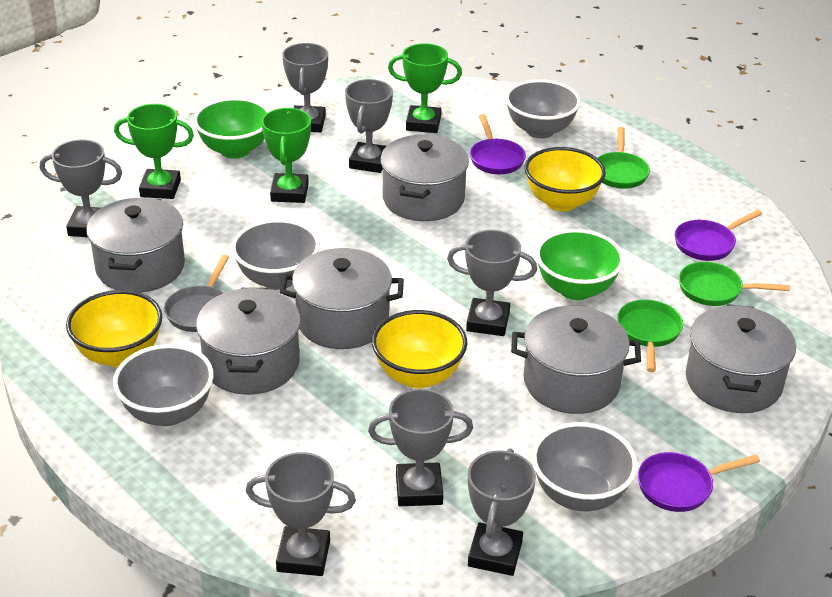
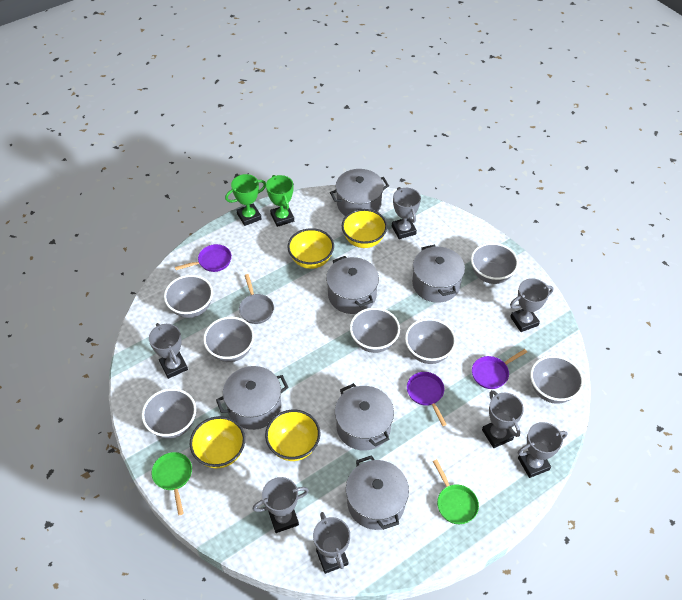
green bowl: 2 -> 0
green pan: 3 -> 2
green trophy: 3 -> 2
grey bowl: 4 -> 7
yellow bowl: 3 -> 4

